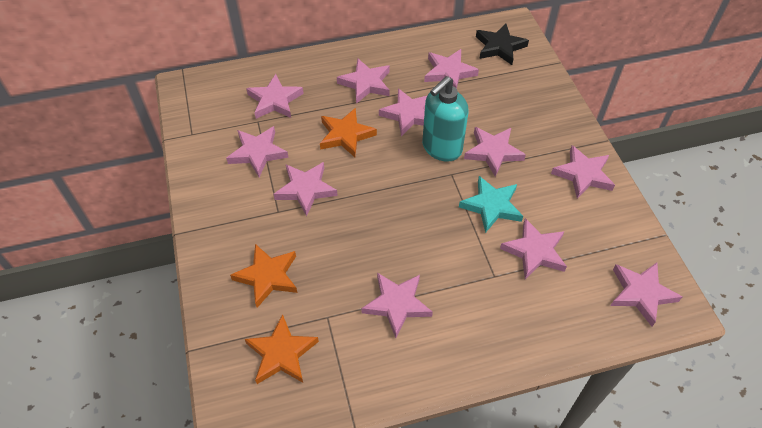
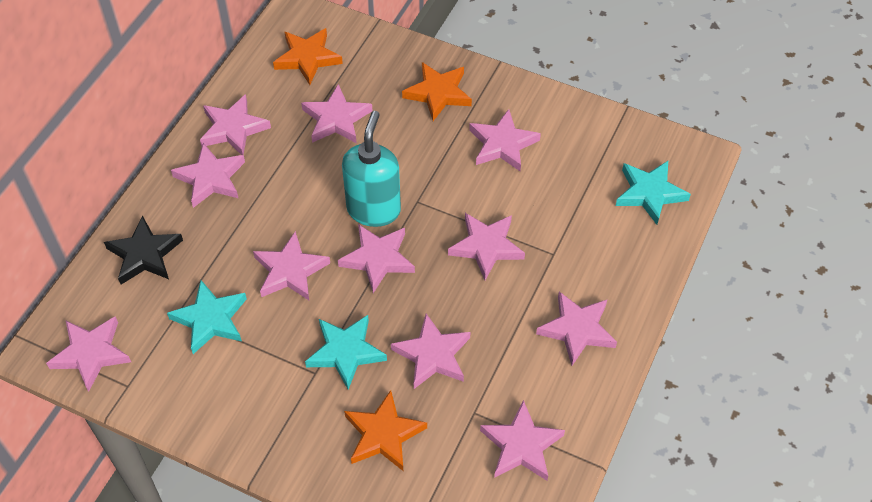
turquoise star: 1 -> 3

